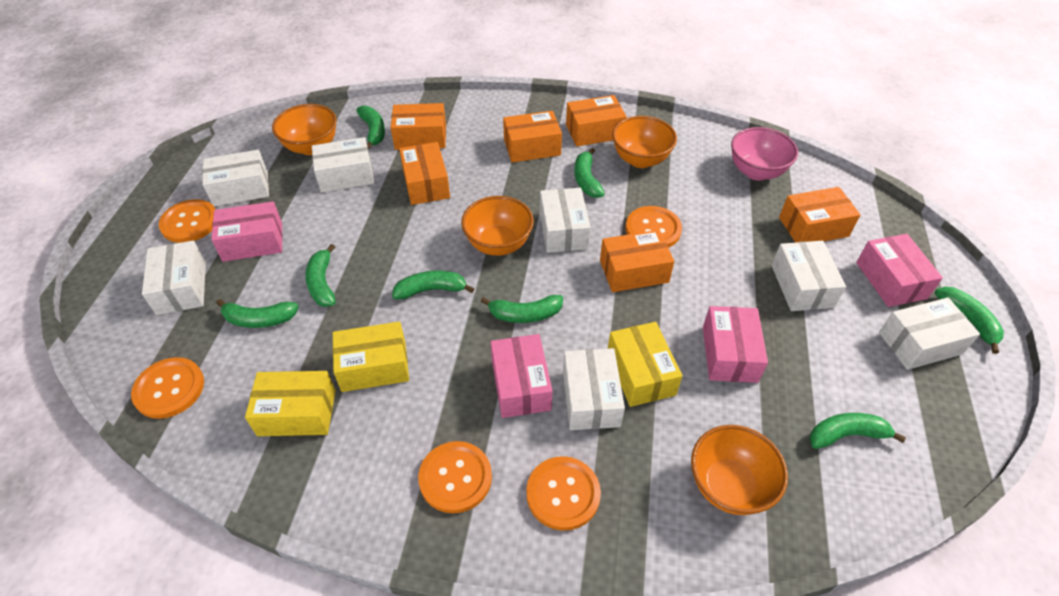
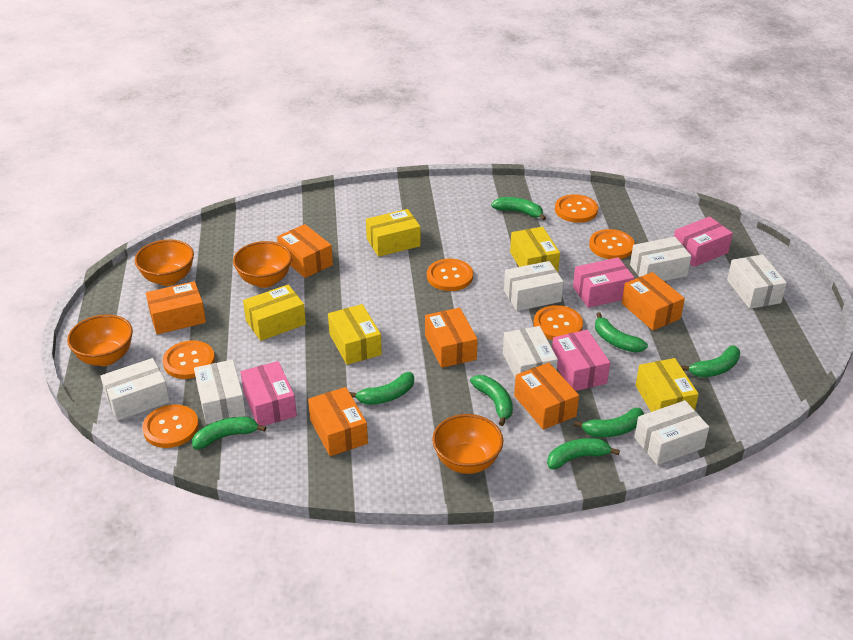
orange button: 5 -> 6
pink bowl: 1 -> 0
yellow box: 3 -> 5

